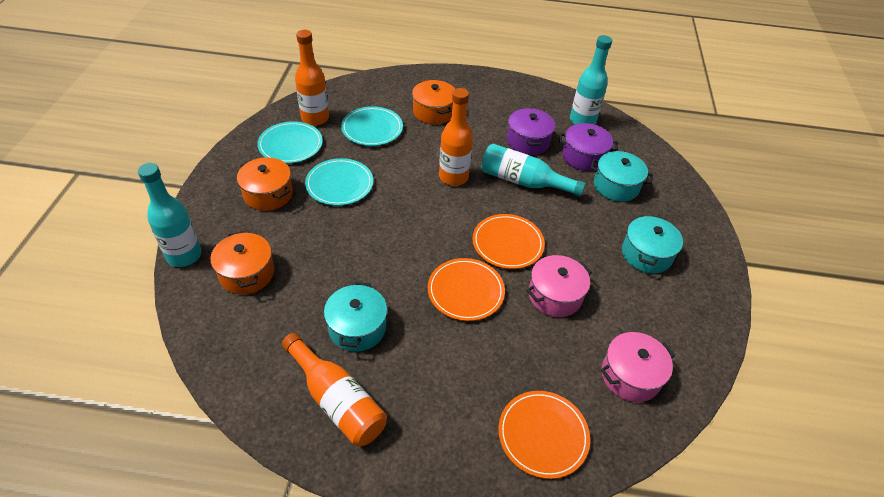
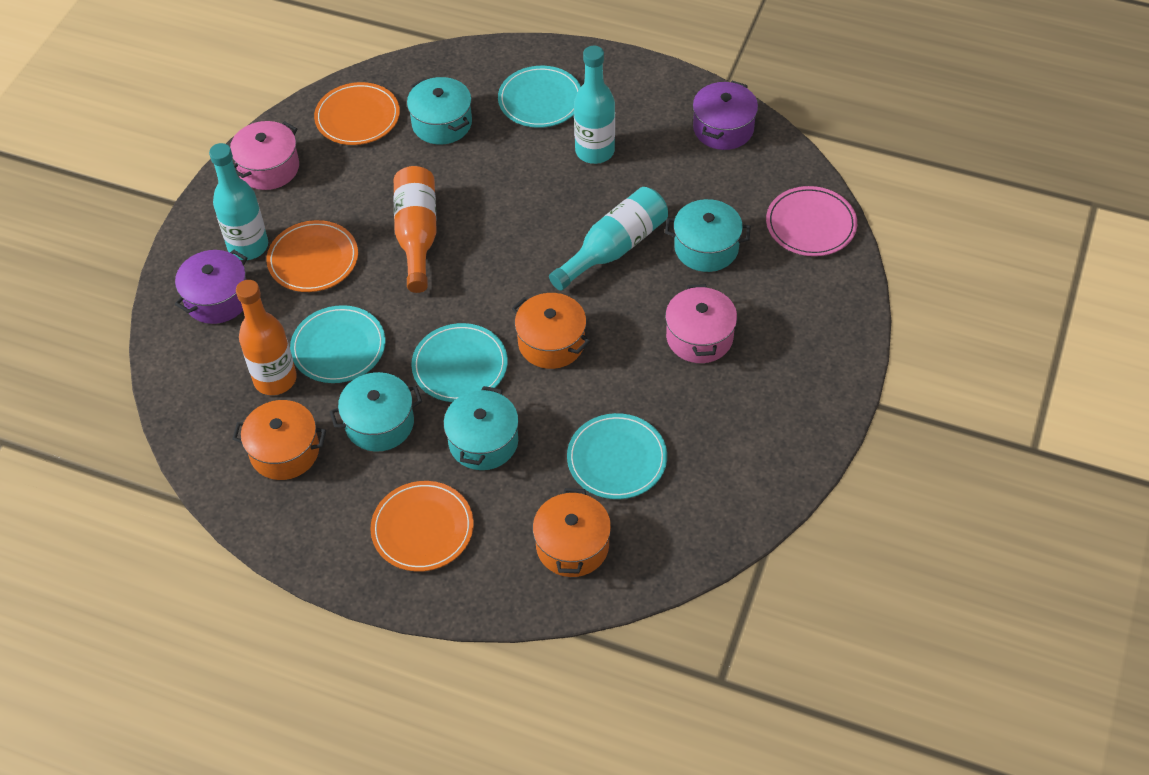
orange bottle: 3 -> 2
pink plate: 0 -> 1
turquoise plate: 3 -> 4
turquoise pot: 3 -> 4

